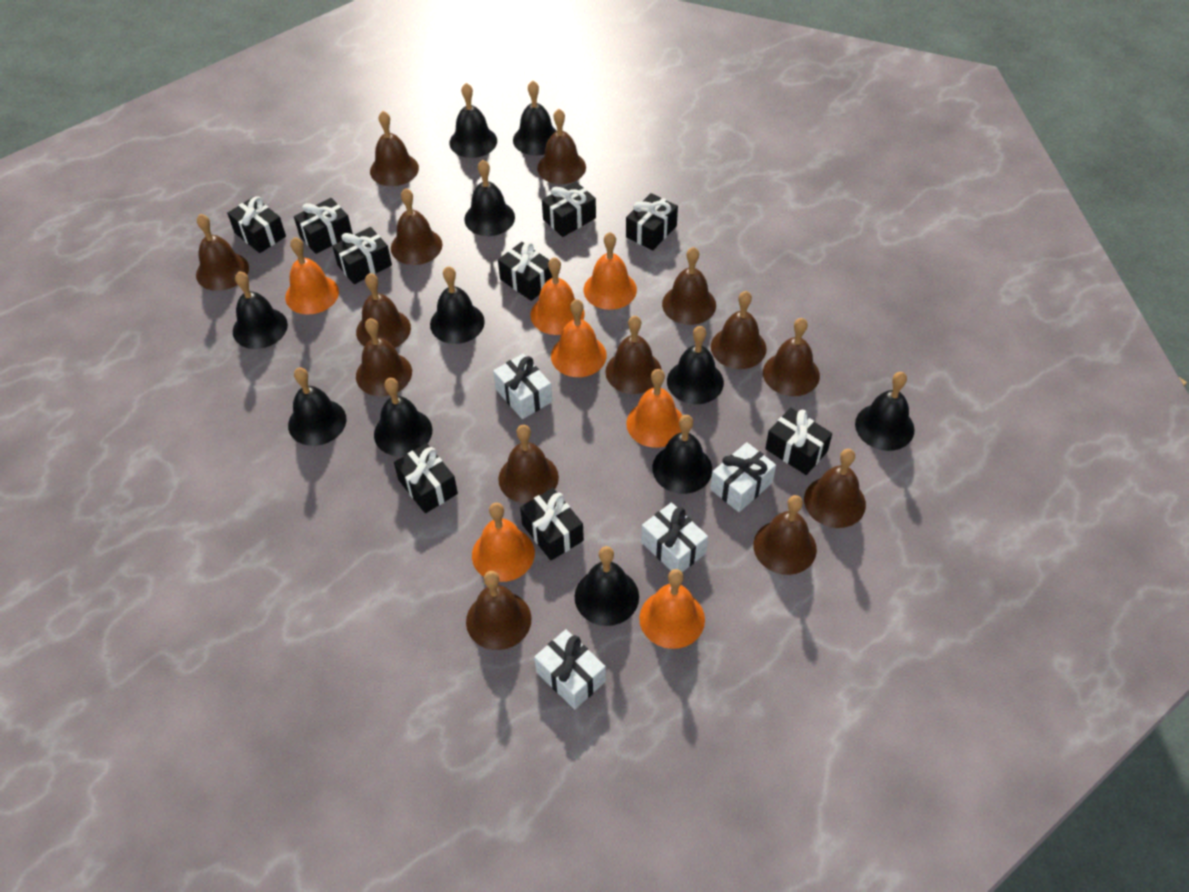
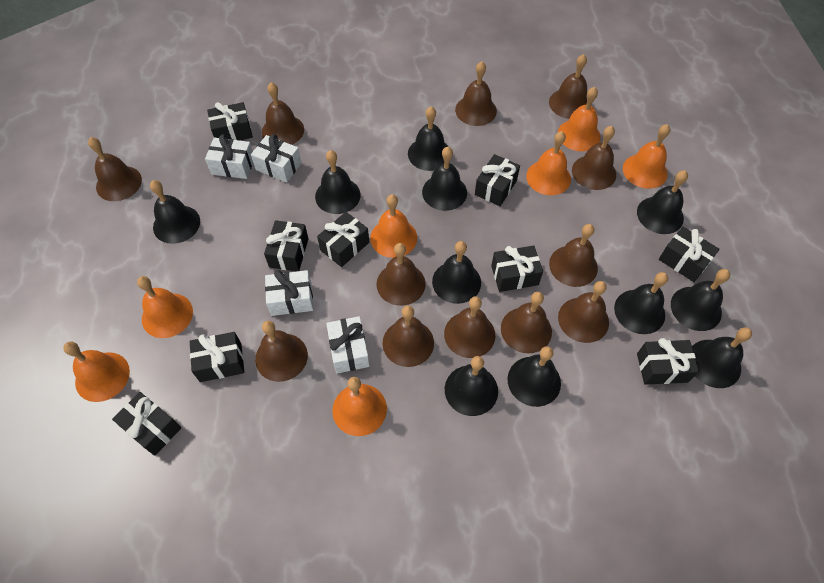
brown bell: 14 -> 12

